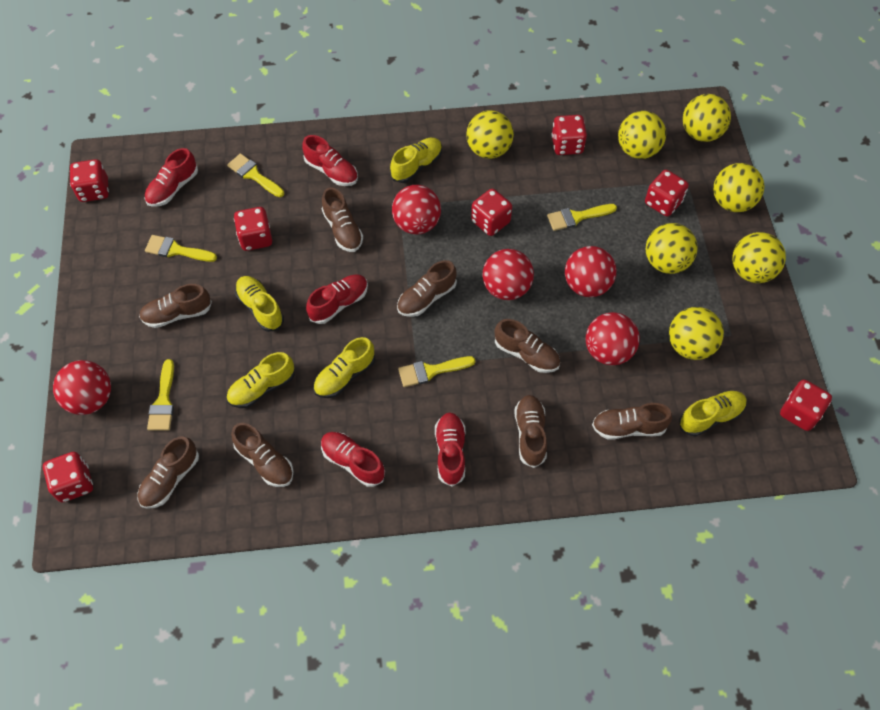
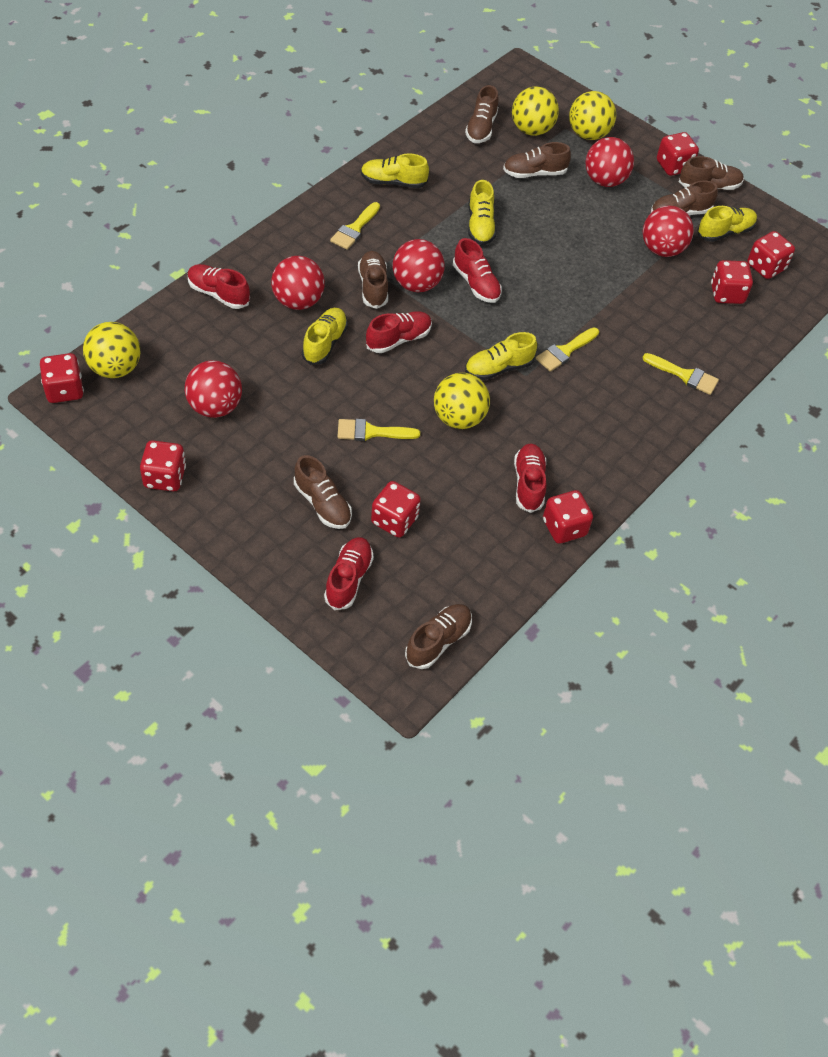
brown shoe: 8 -> 7
yellow ball: 7 -> 4
yellow brush: 5 -> 4

